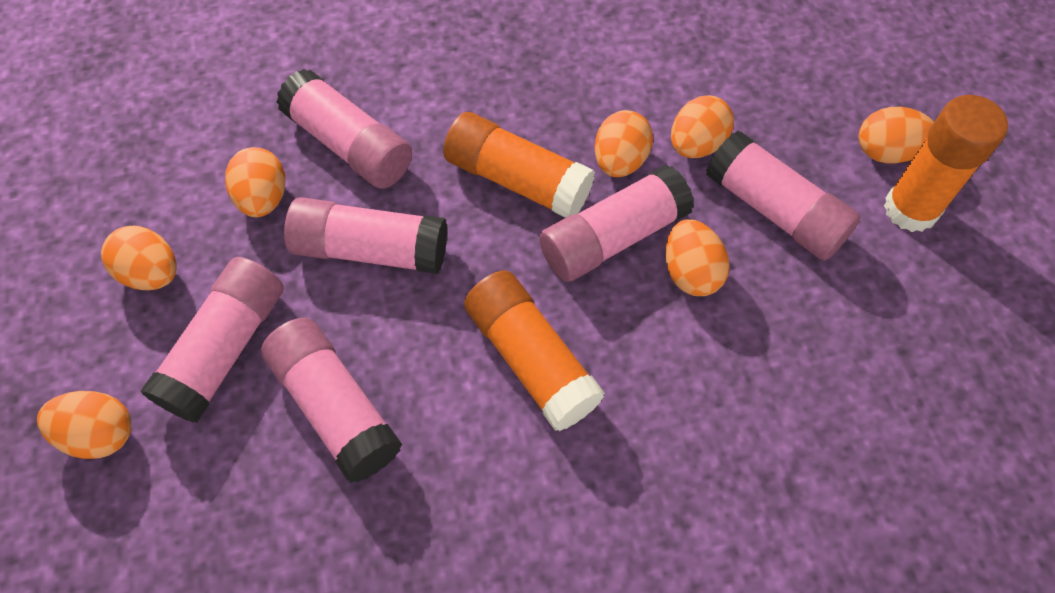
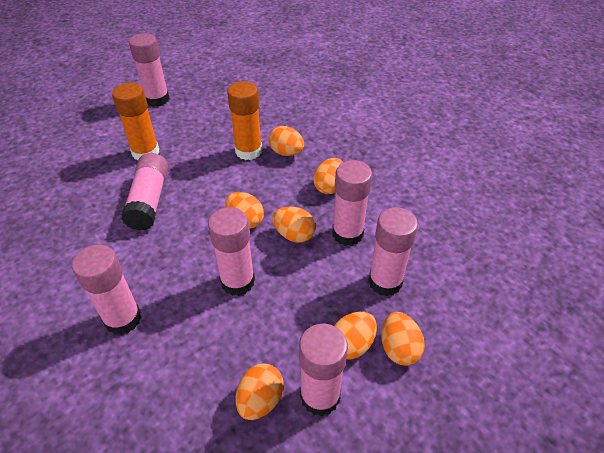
orange glue stick: 3 -> 2
pink glue stick: 6 -> 7

